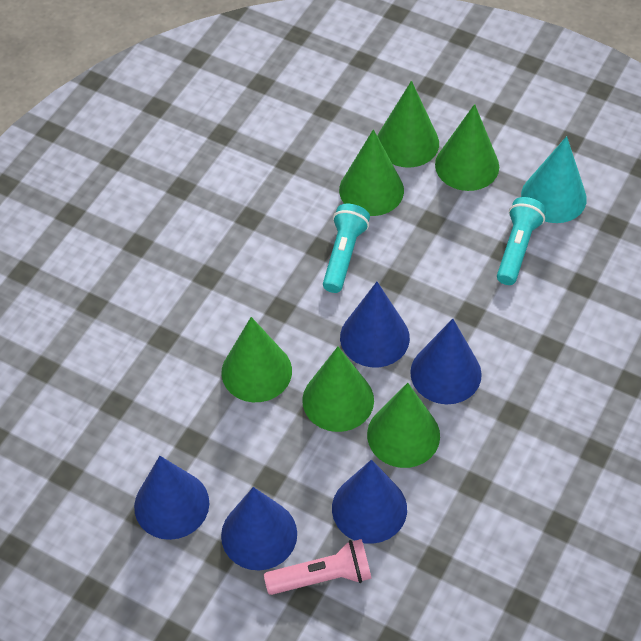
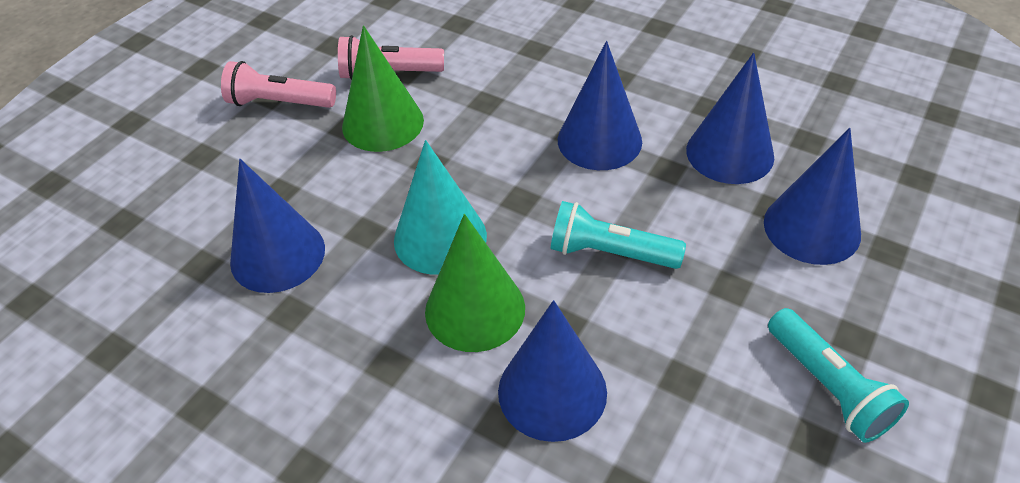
green cone: 6 -> 2
pink flashlight: 1 -> 2

